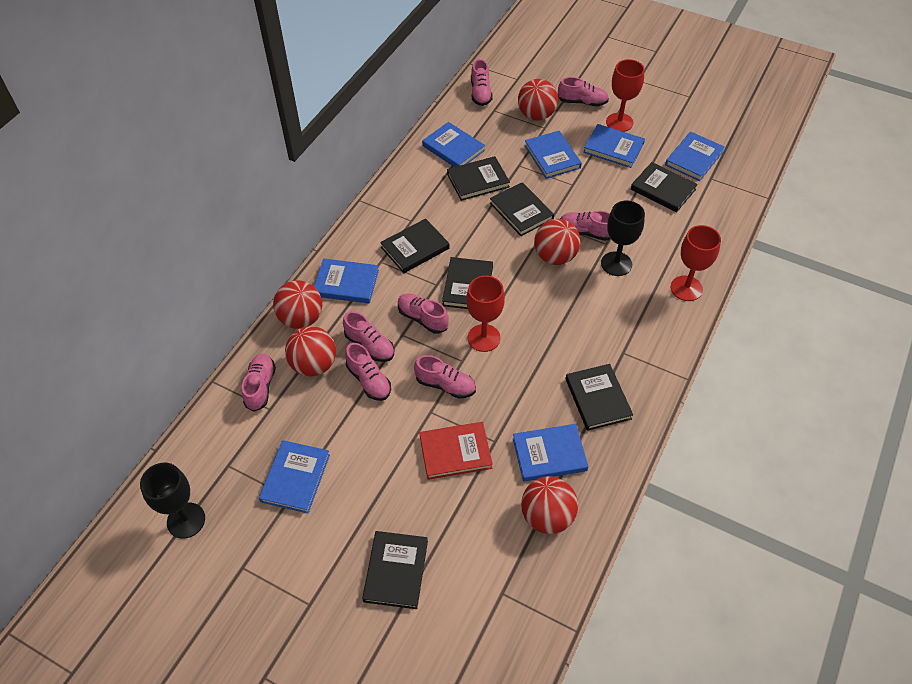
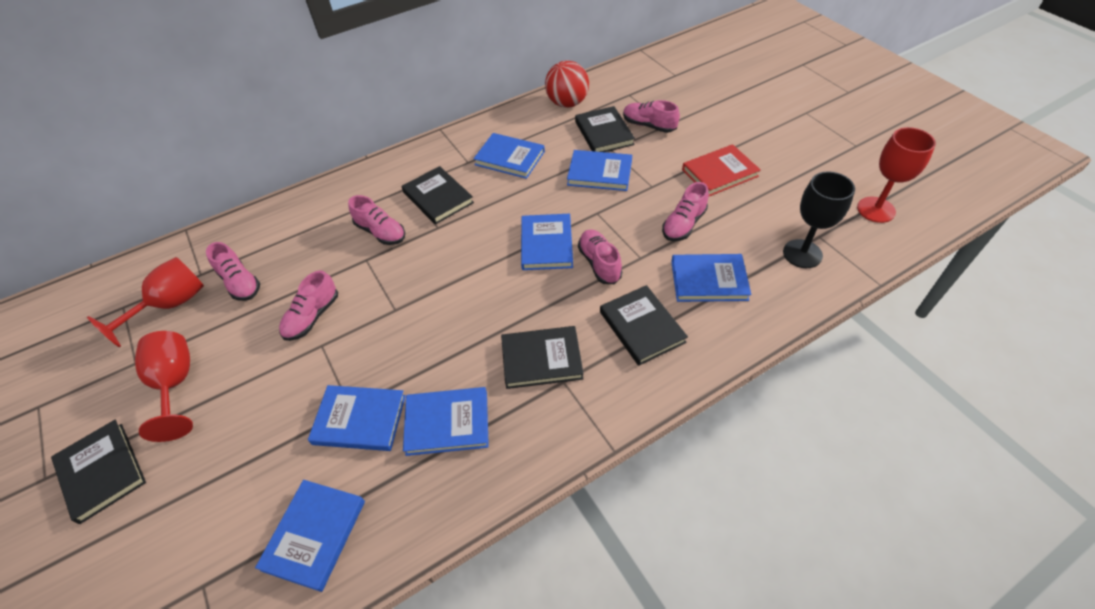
black book: 7 -> 5
black goblet: 2 -> 1
pink shoe: 8 -> 6
red ball: 5 -> 1

